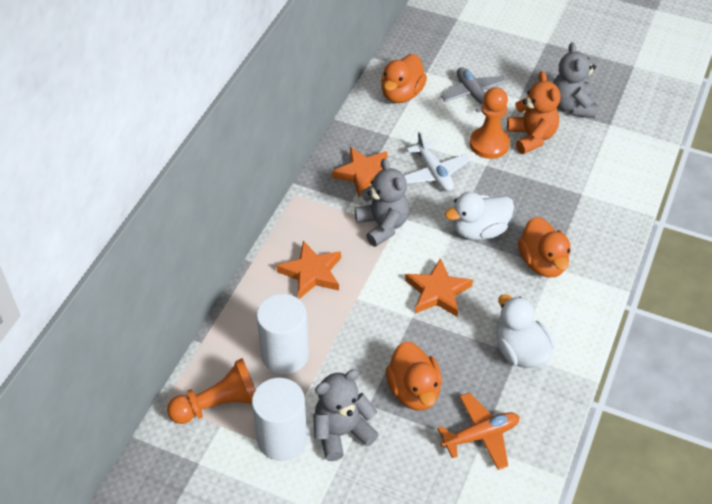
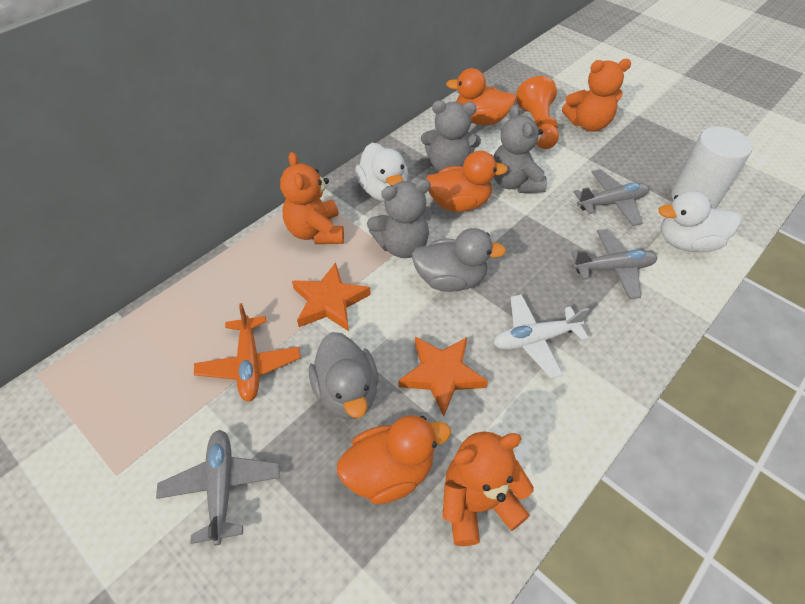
grey duck: 0 -> 2
grey plane: 1 -> 3
orange pawn: 2 -> 1
orange star: 3 -> 2
orange teddy bear: 1 -> 3
white cylinder: 2 -> 1

